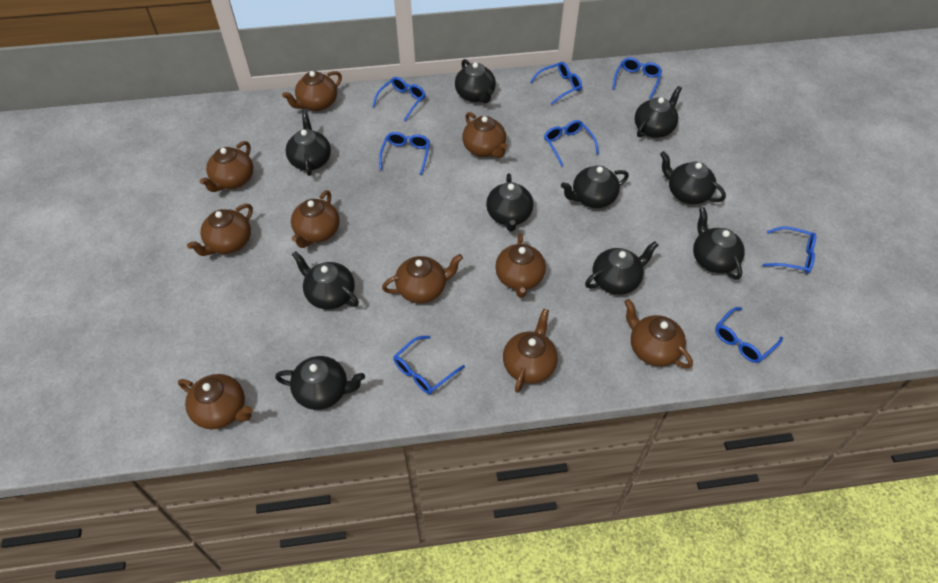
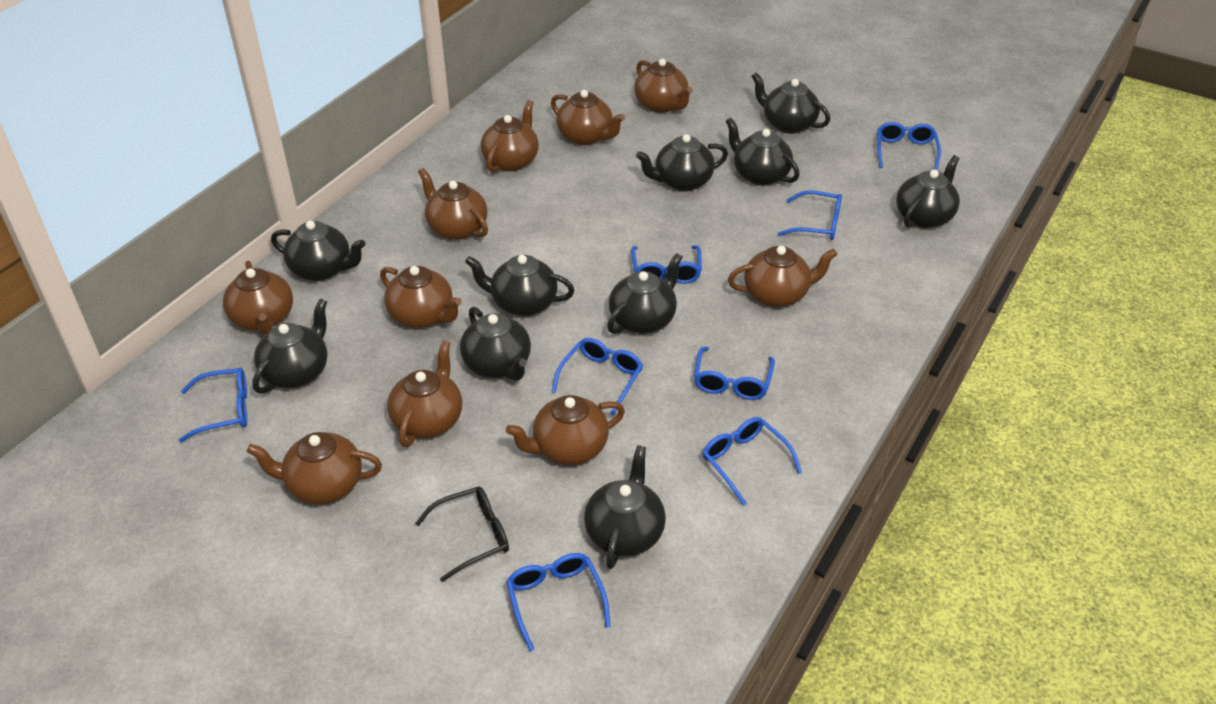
black glasses: 0 -> 1

